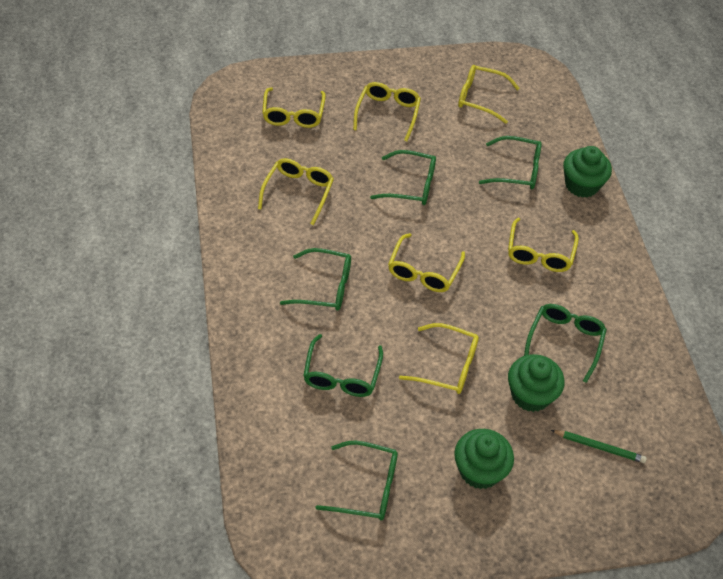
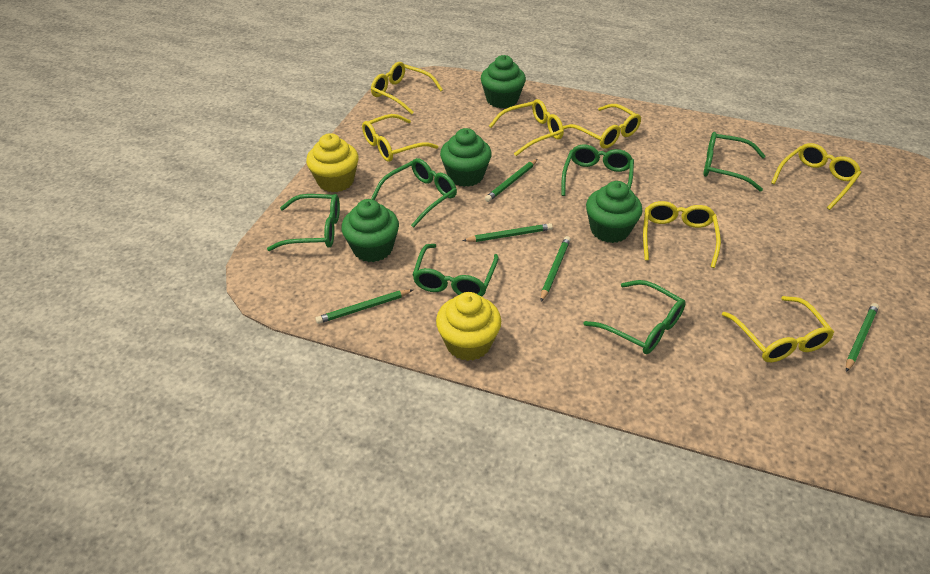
green cupcake: 3 -> 4
green pencil: 1 -> 5
yellow cupcake: 0 -> 2

